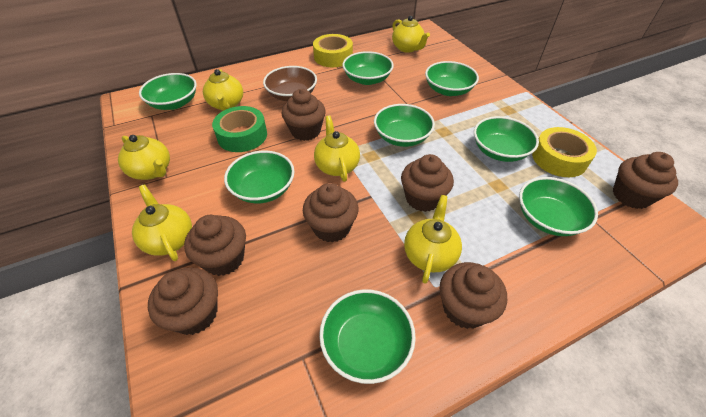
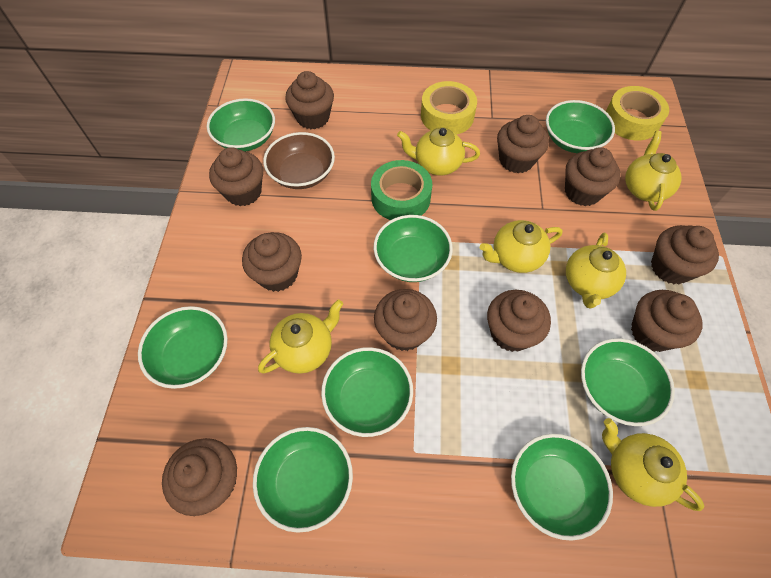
brown cupcake: 7 -> 10

